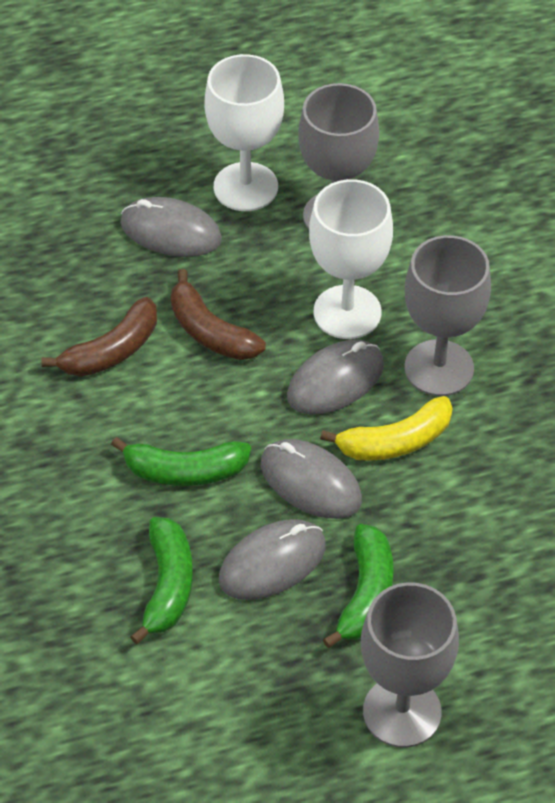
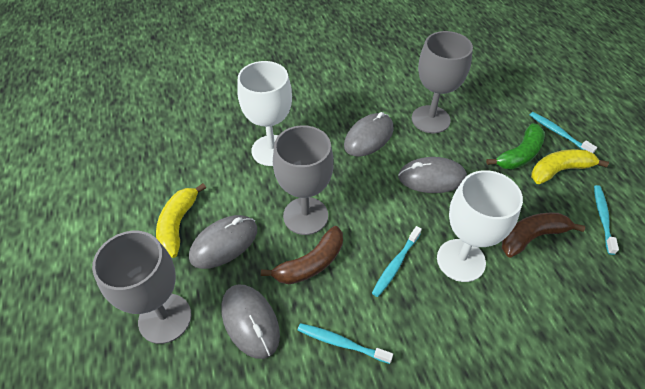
green banana: 3 -> 1
turquoise toothbrush: 0 -> 4
yellow banana: 1 -> 2

